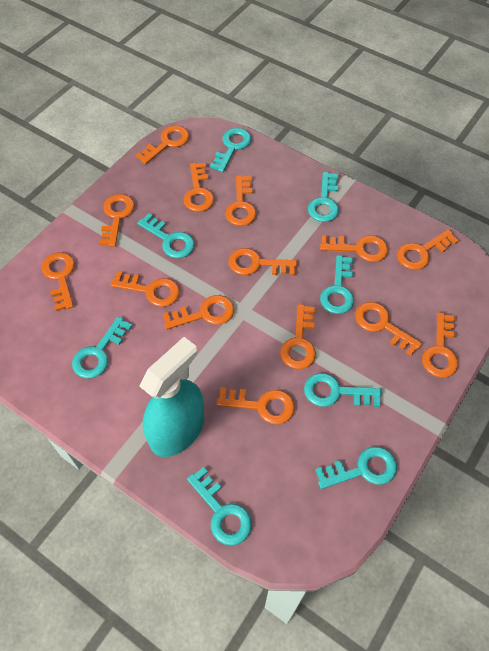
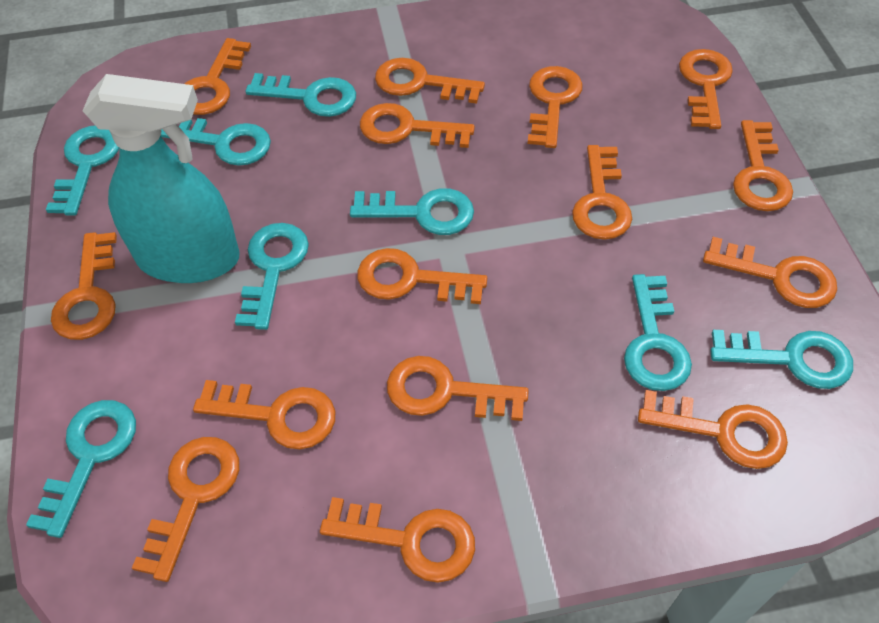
orange key: 14 -> 15

